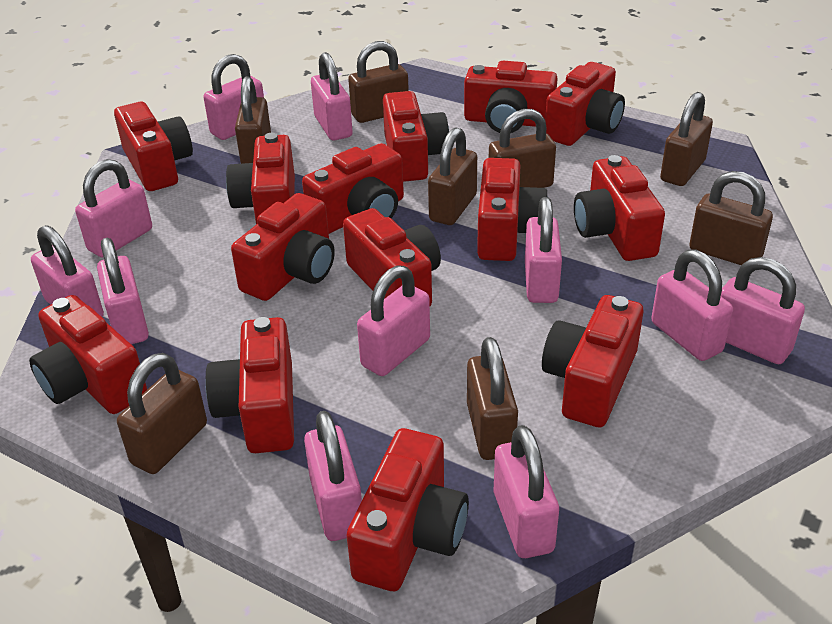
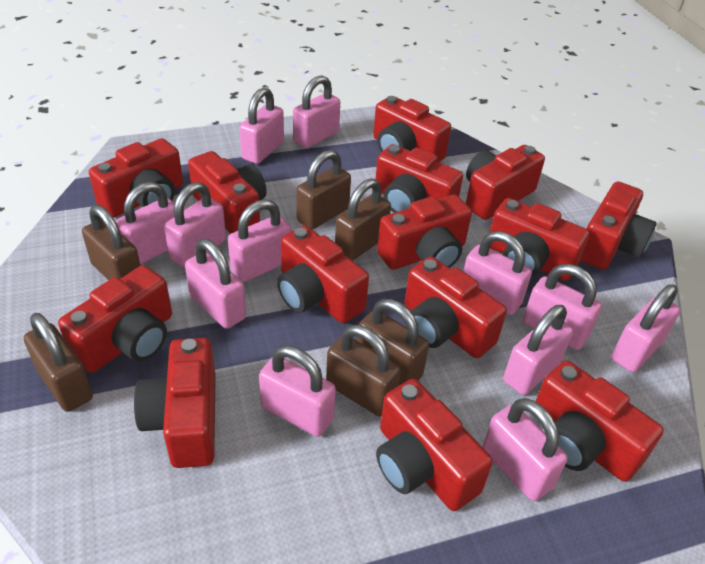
brown padlock: 8 -> 6
pink padlock: 11 -> 12

